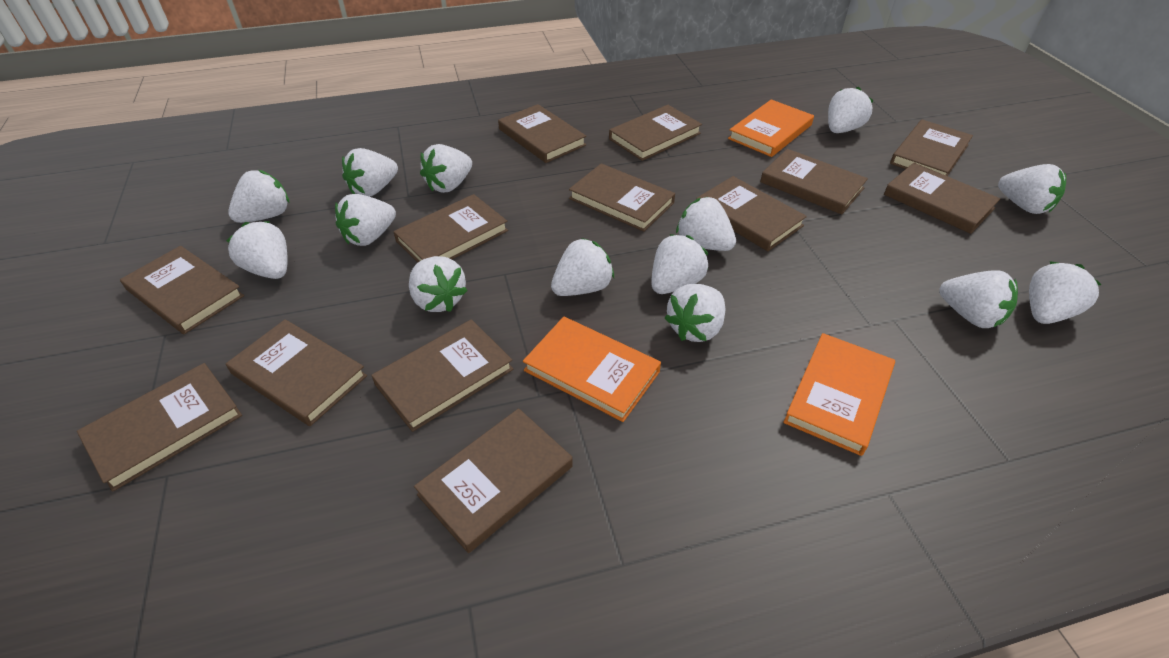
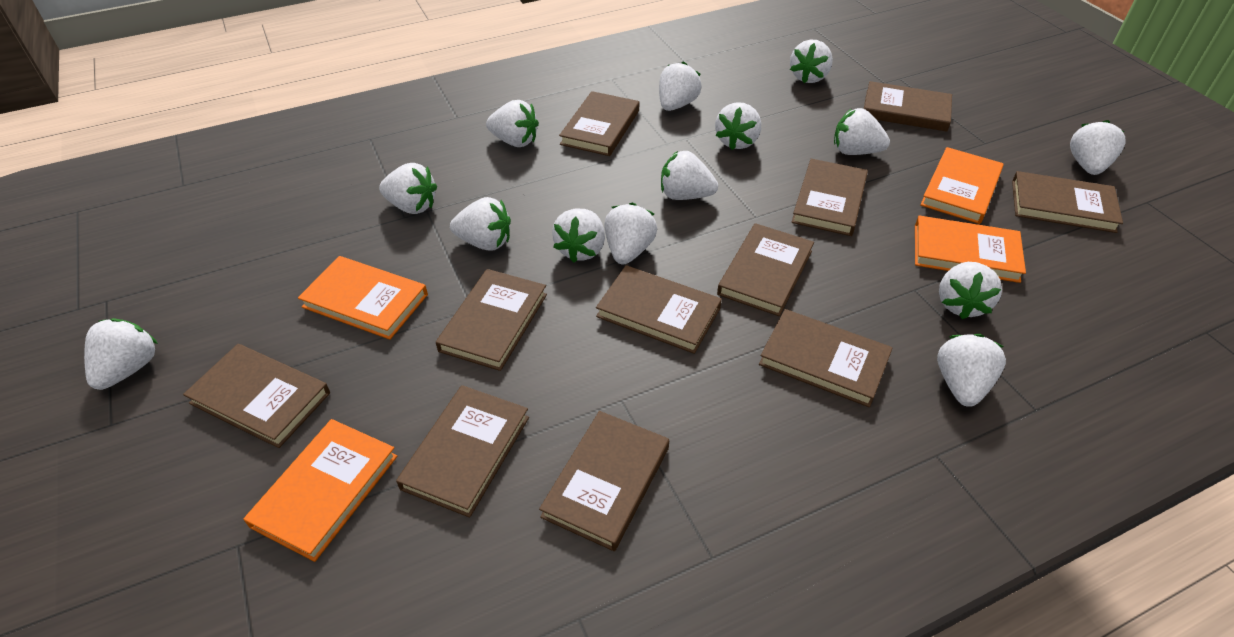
brown book: 13 -> 11
orange book: 3 -> 4

